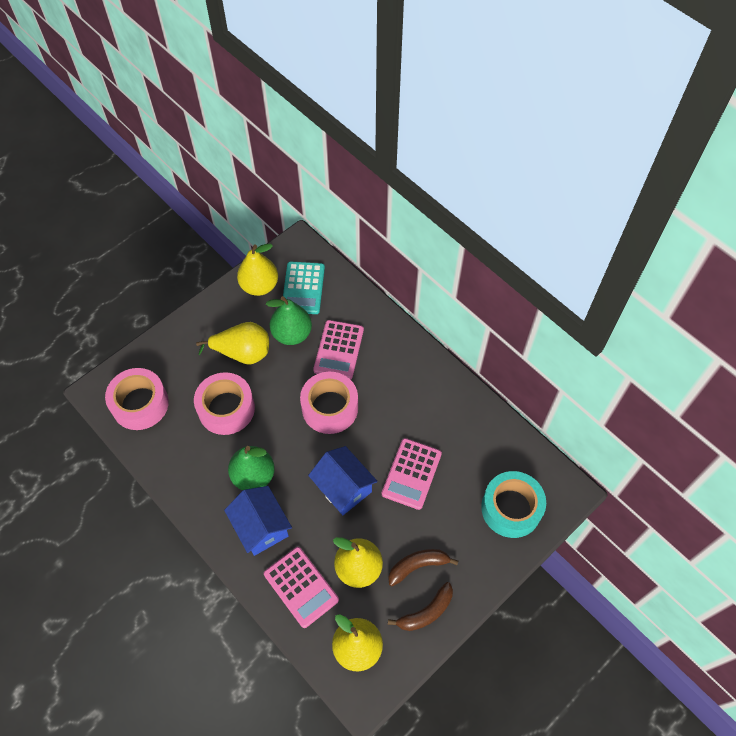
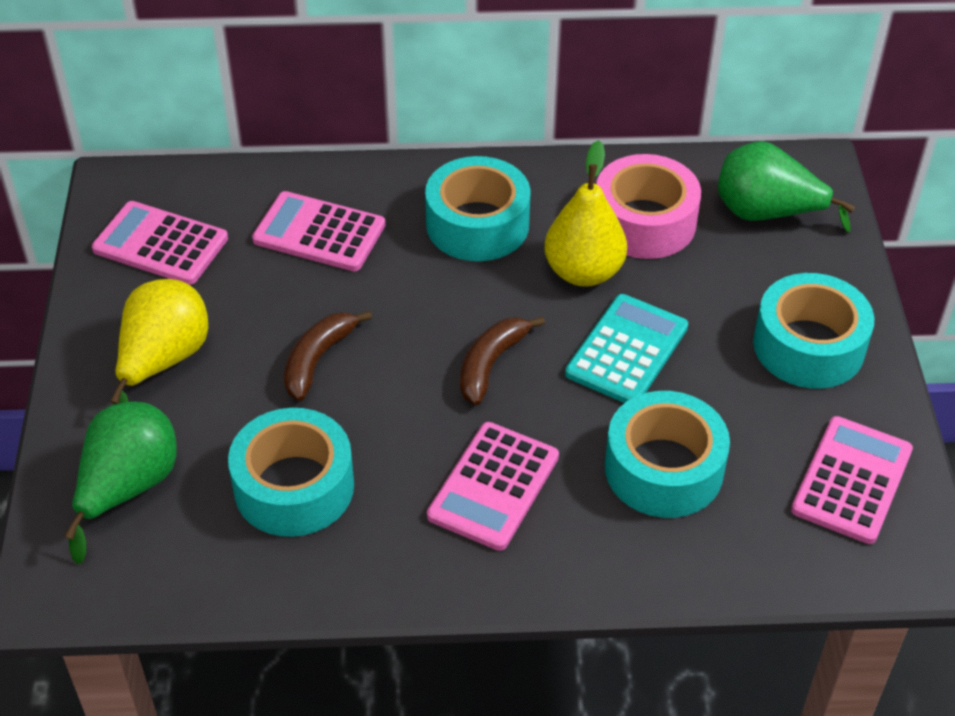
blue house: 2 -> 0
pink calculator: 3 -> 4
pink tape: 3 -> 1
turquoise tape: 1 -> 4
yellow pear: 4 -> 2

